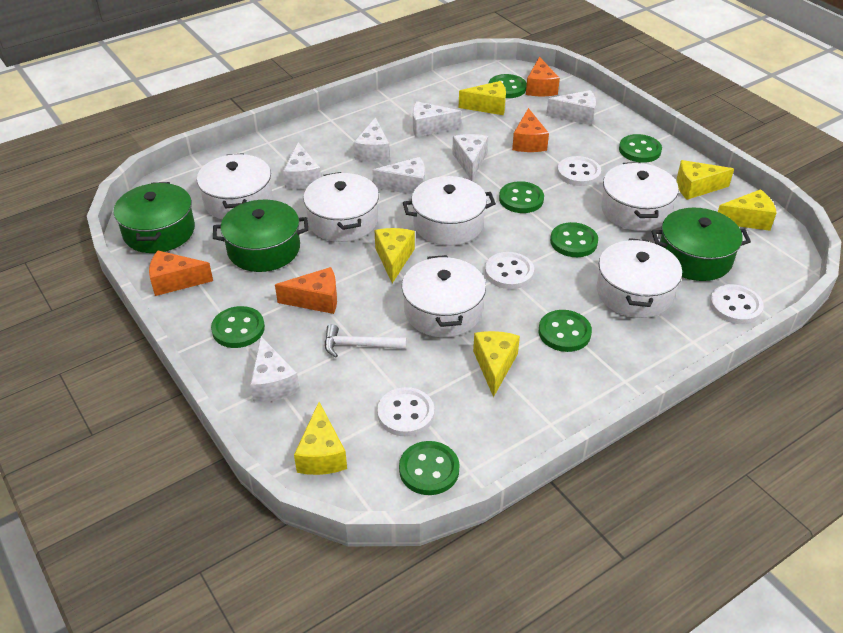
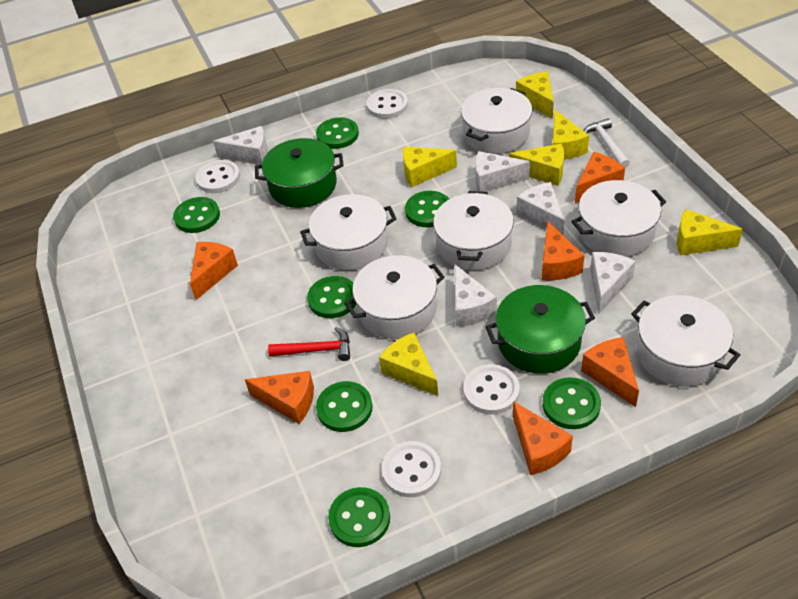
green pot: 3 -> 2
orange cheese: 4 -> 6
red hammer: 0 -> 1
white cheese: 7 -> 5

